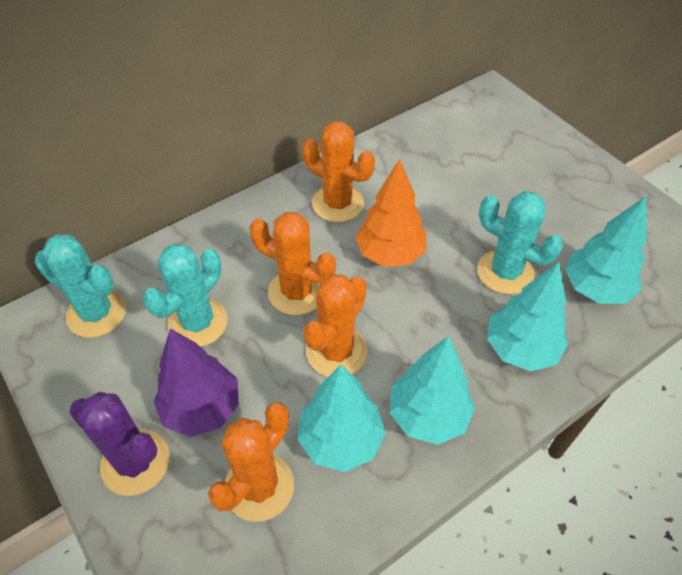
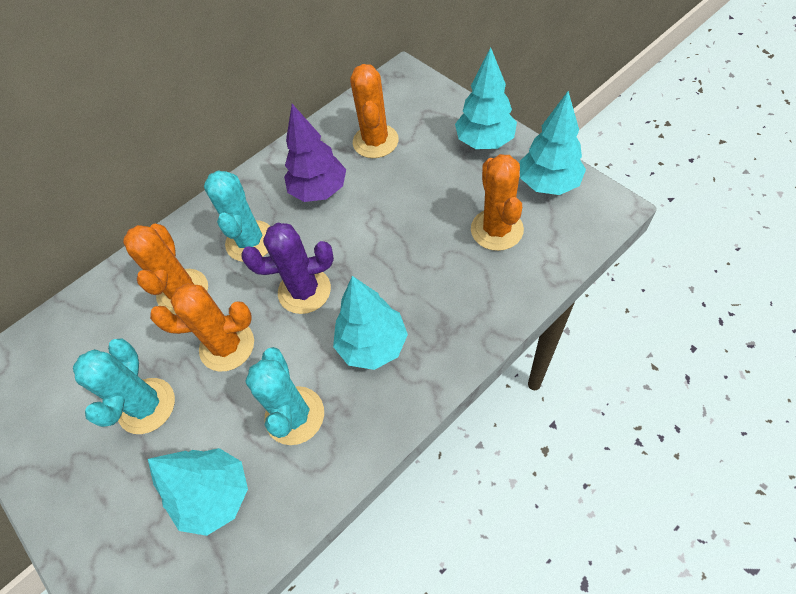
orange tree: 1 -> 0

